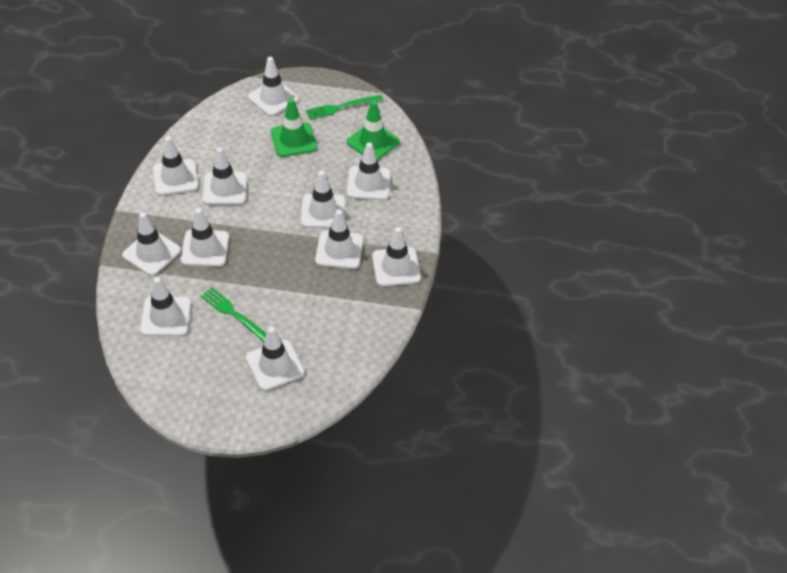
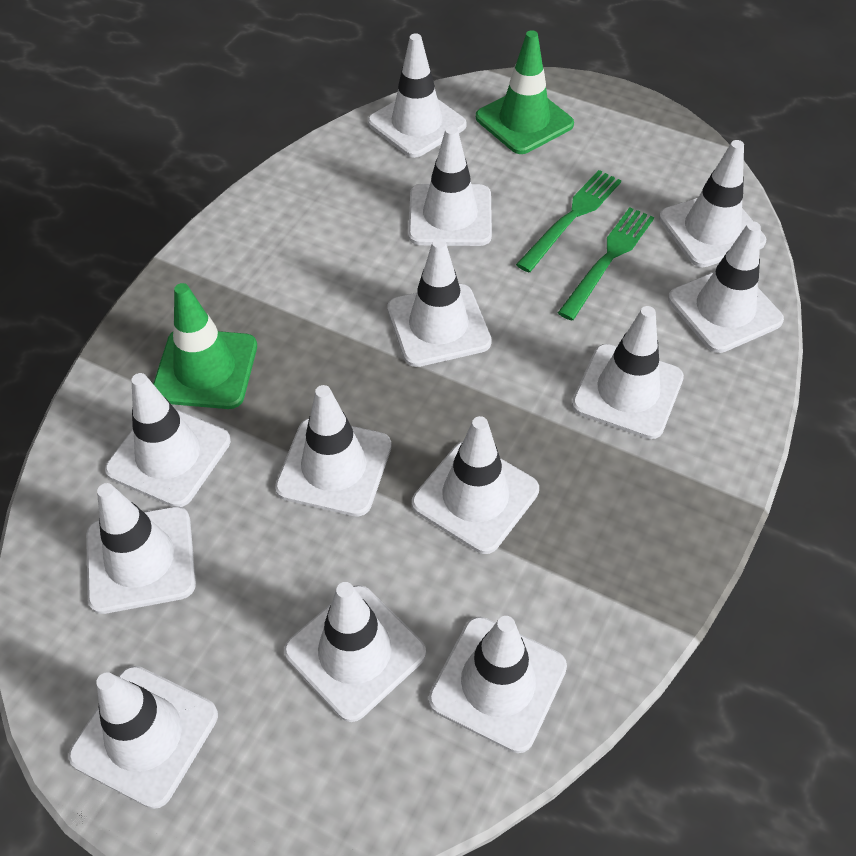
white traffic cone: 11 -> 13

